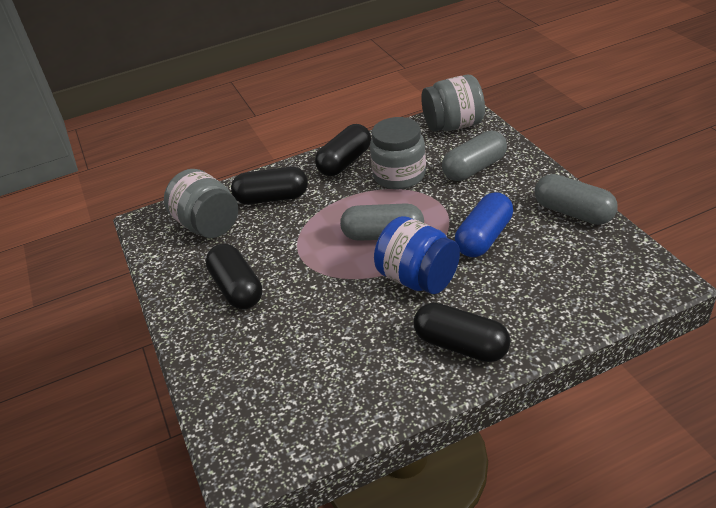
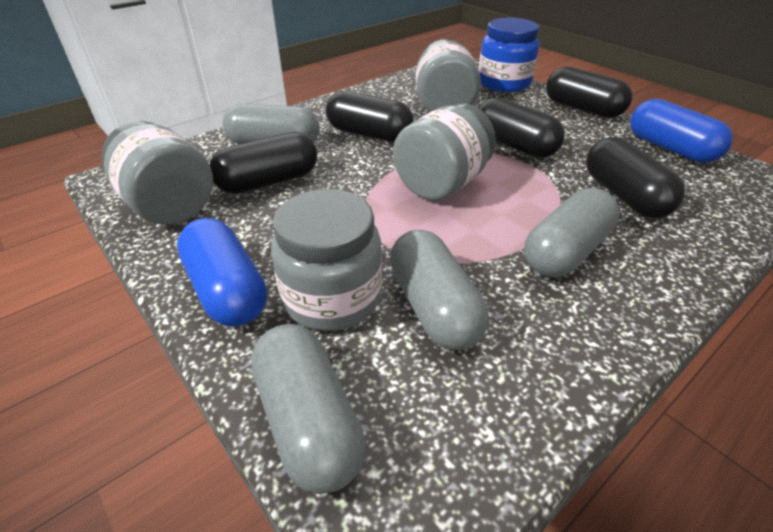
black capsule: 4 -> 5
blue capsule: 1 -> 2
grey capsule: 3 -> 4
grey jar: 3 -> 4

